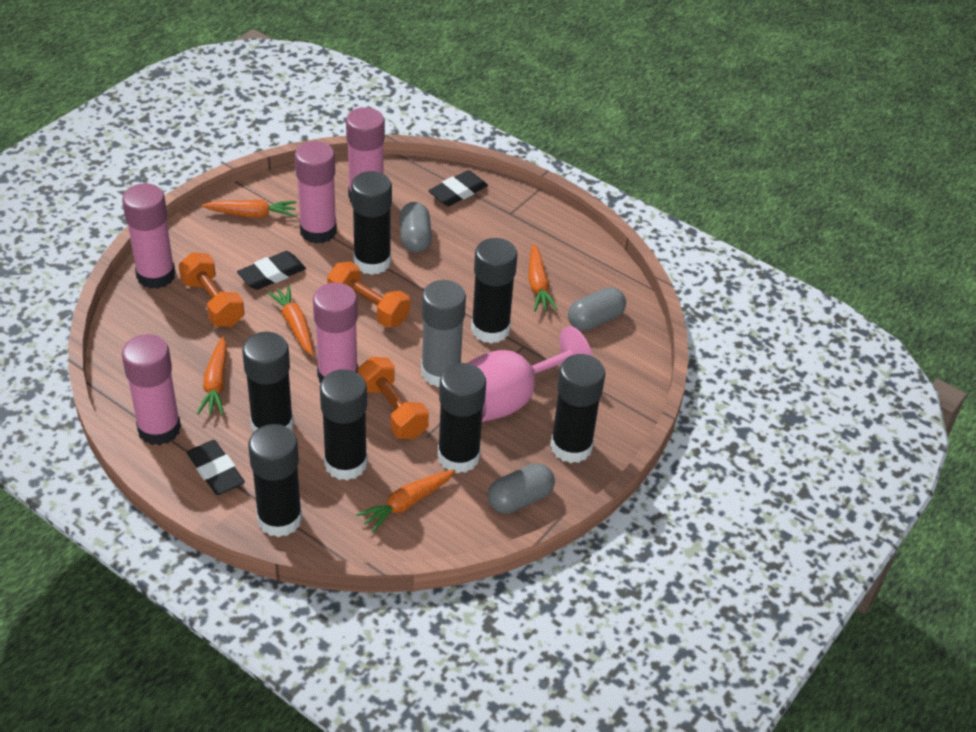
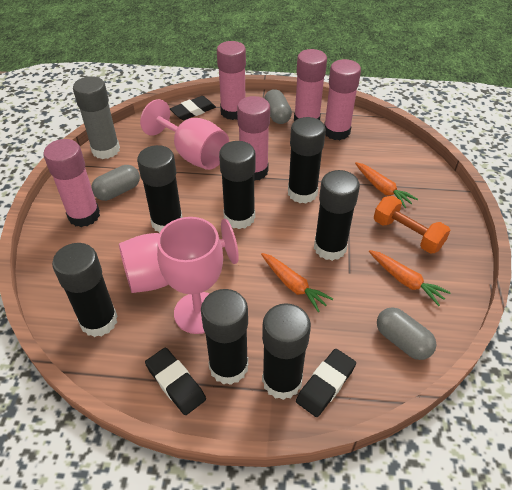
orange carrot: 5 -> 3
orange dumbbell: 3 -> 1
pink goblet: 1 -> 3

